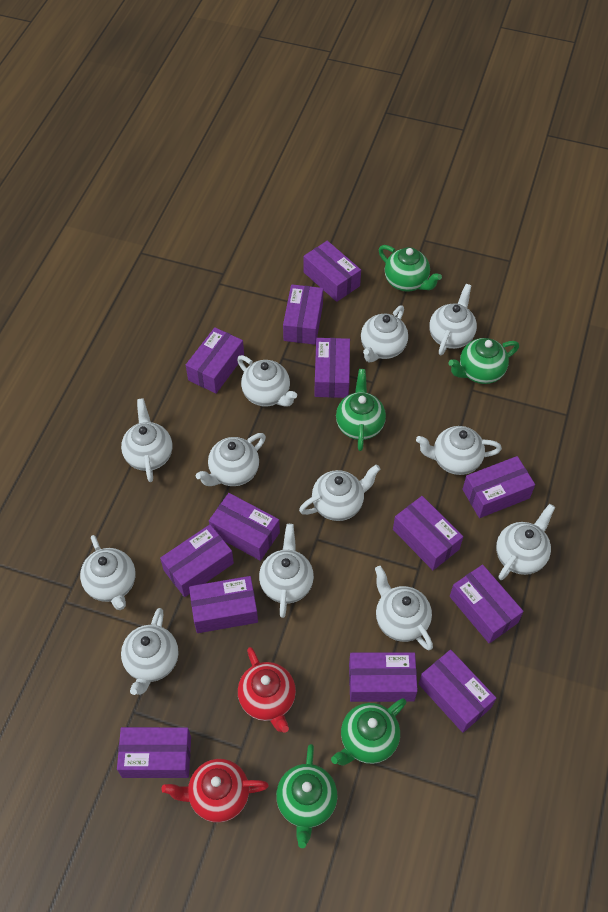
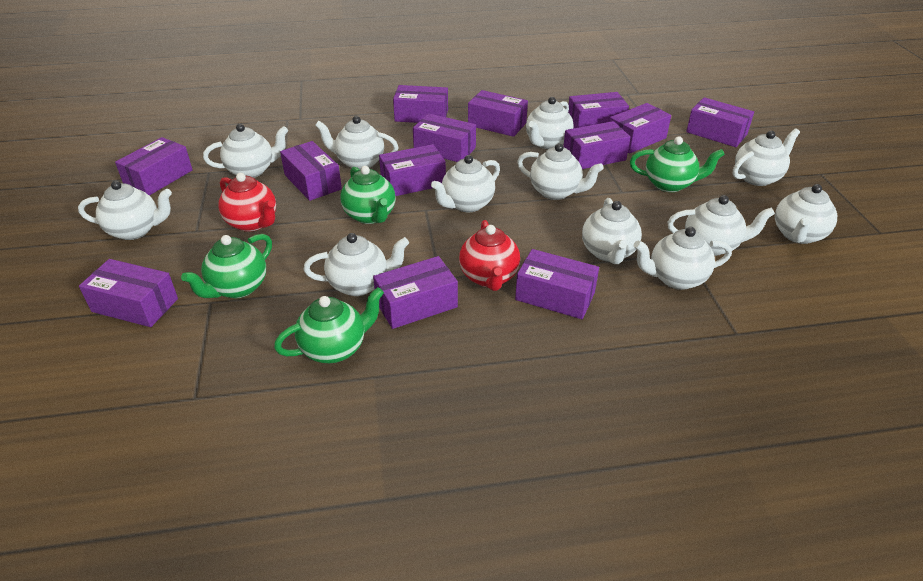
green teapot: 5 -> 4

